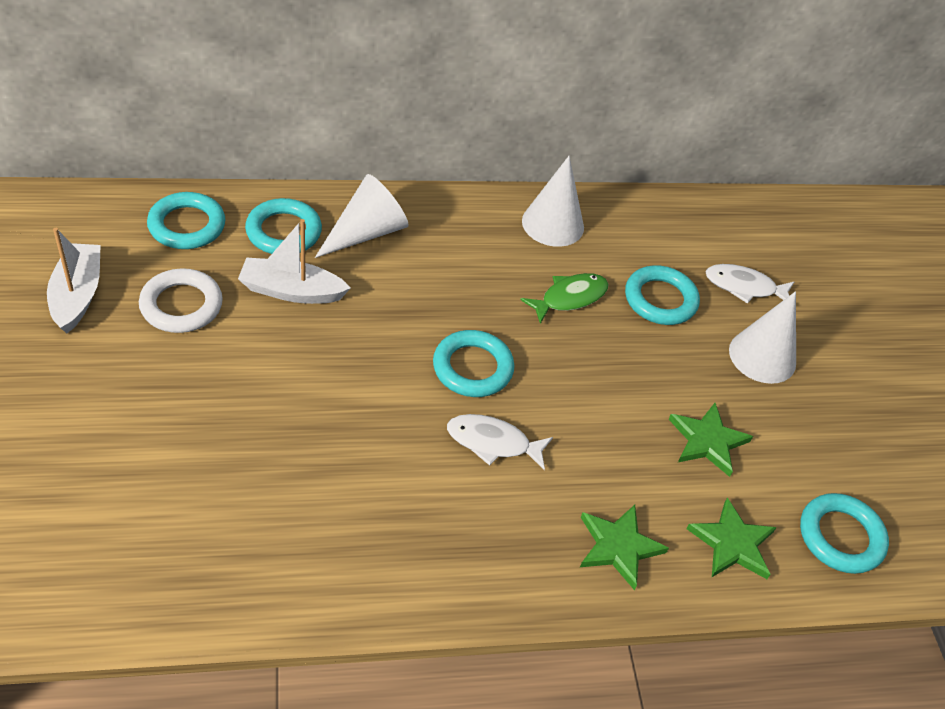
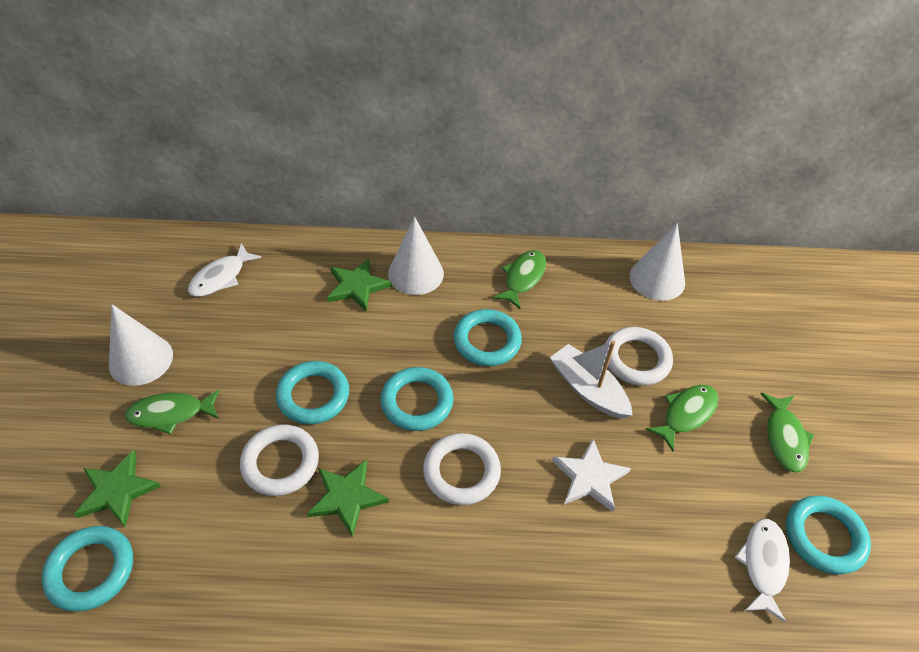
green fish: 1 -> 4
white boat: 2 -> 1
white ring: 1 -> 3
white star: 0 -> 1

